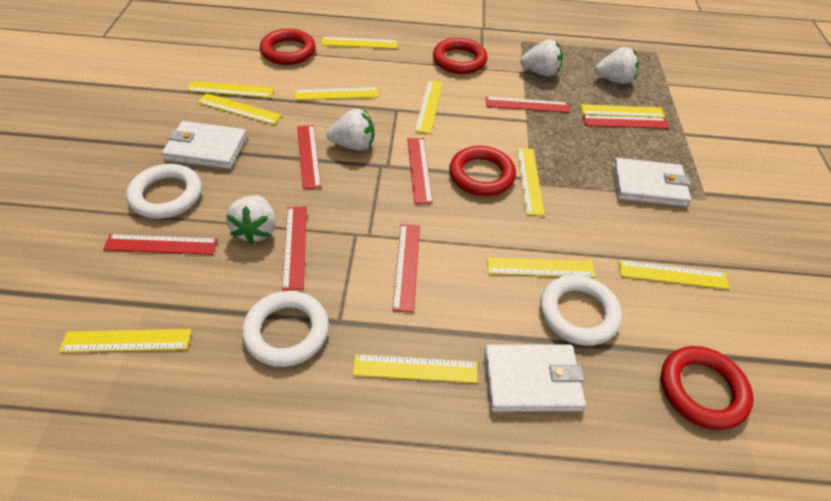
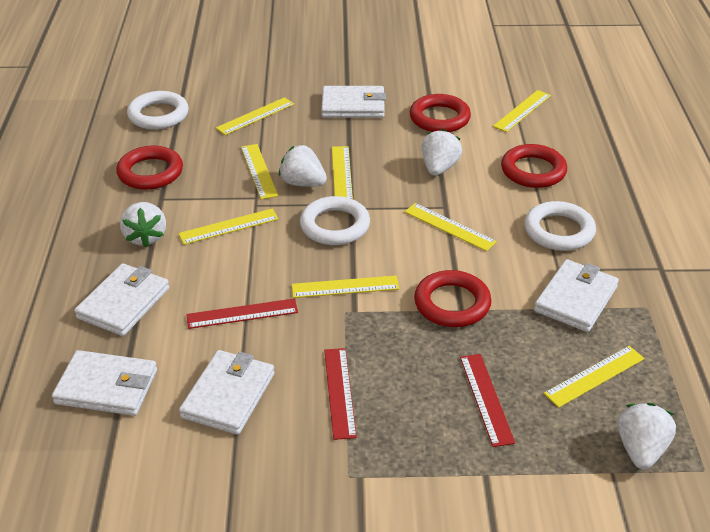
red ruler: 7 -> 3
white wallet: 3 -> 5
yellow ruler: 11 -> 8

